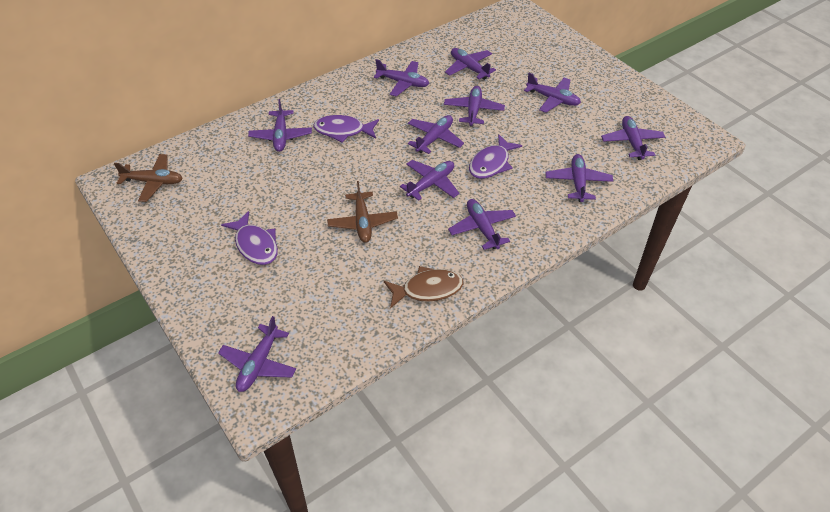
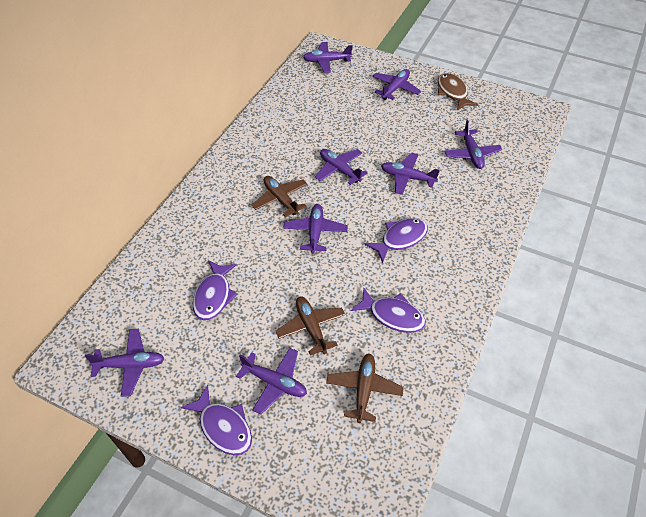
brown plane: 2 -> 3
purple fish: 3 -> 4
purple plane: 11 -> 8

